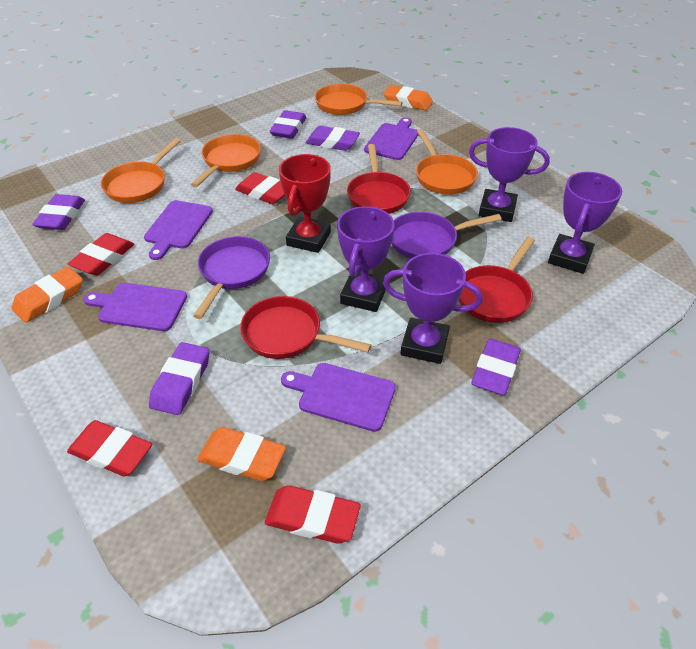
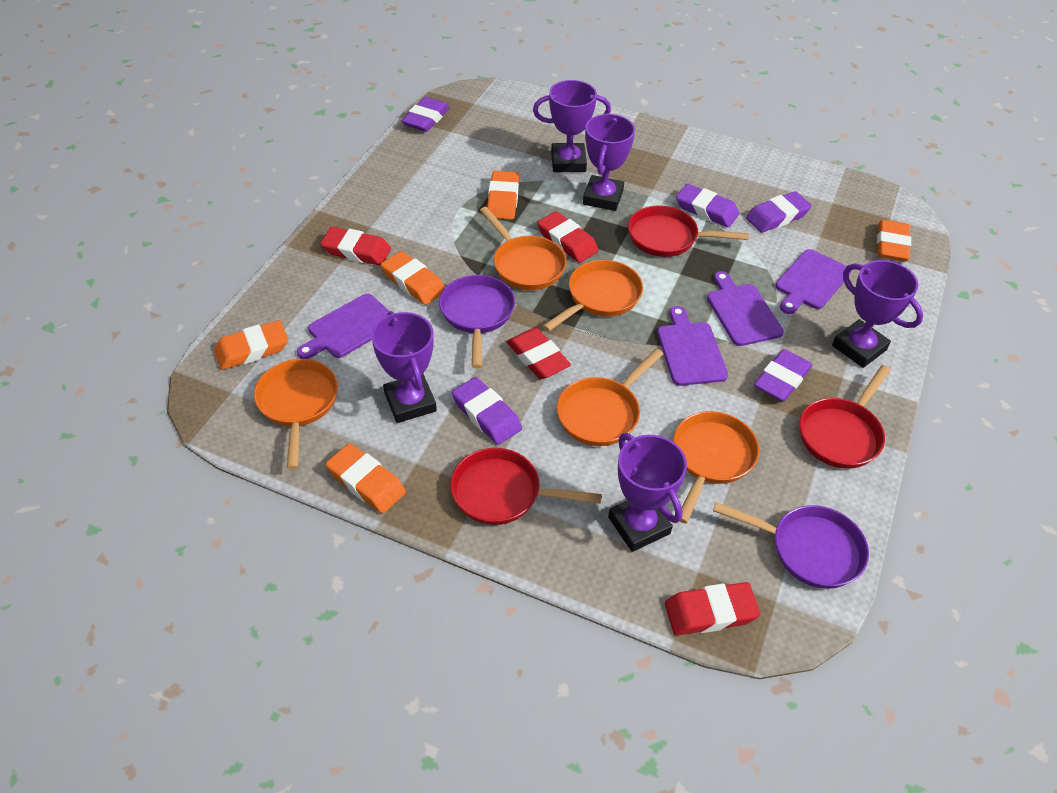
orange eraser: 3 -> 5
orange pan: 4 -> 5
purple trophy: 4 -> 5
red trophy: 1 -> 0

